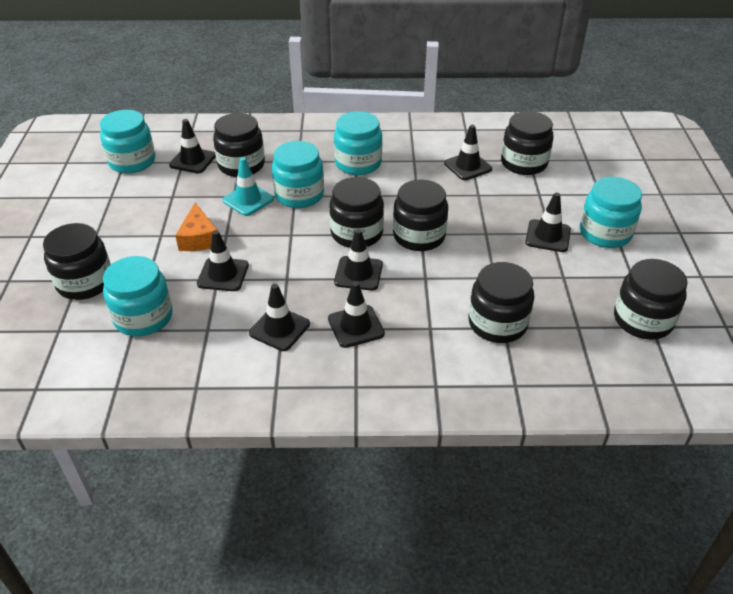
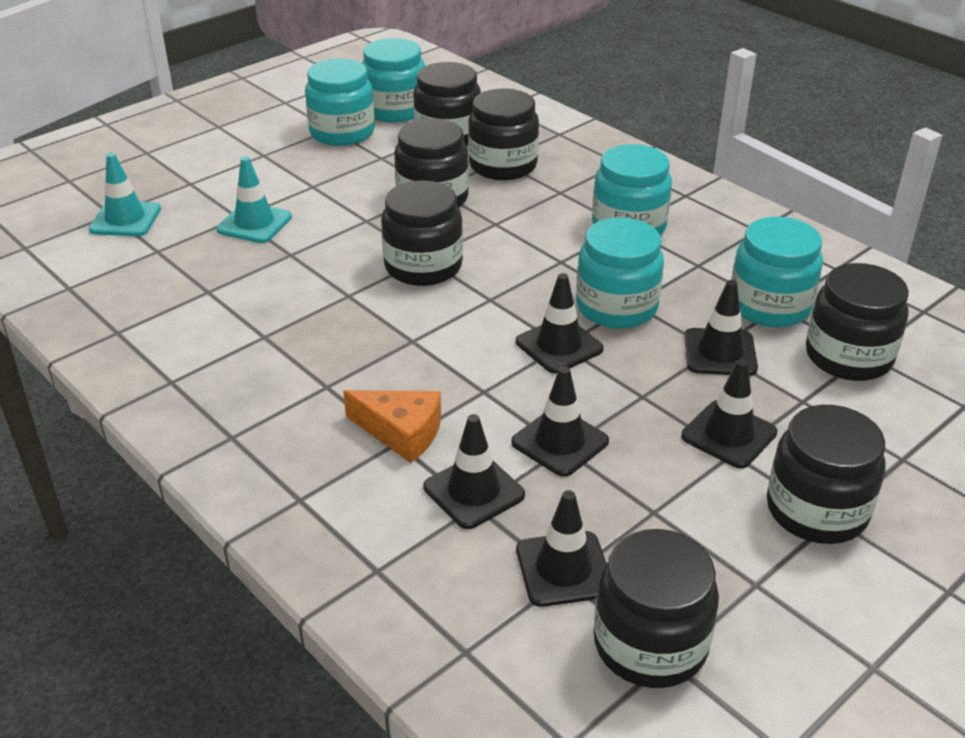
black traffic cone: 7 -> 6
turquoise traffic cone: 1 -> 2

